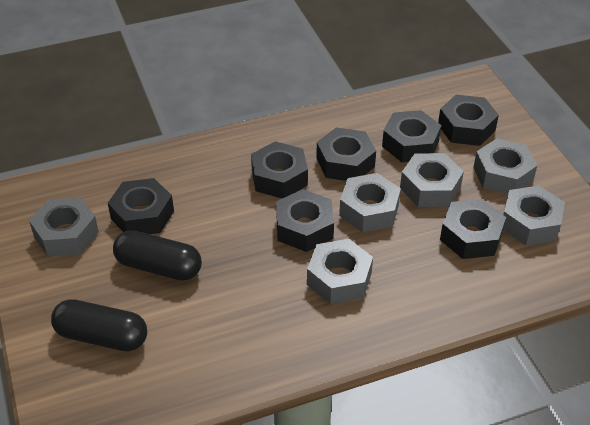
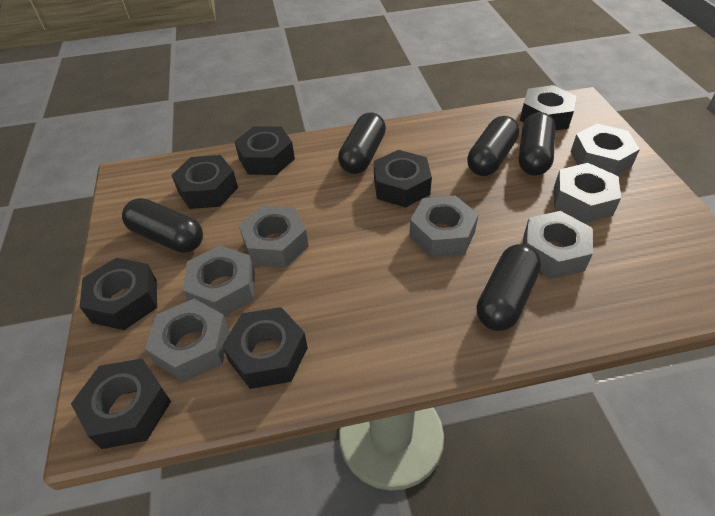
black capsule: 2 -> 5
grey nut: 6 -> 7

